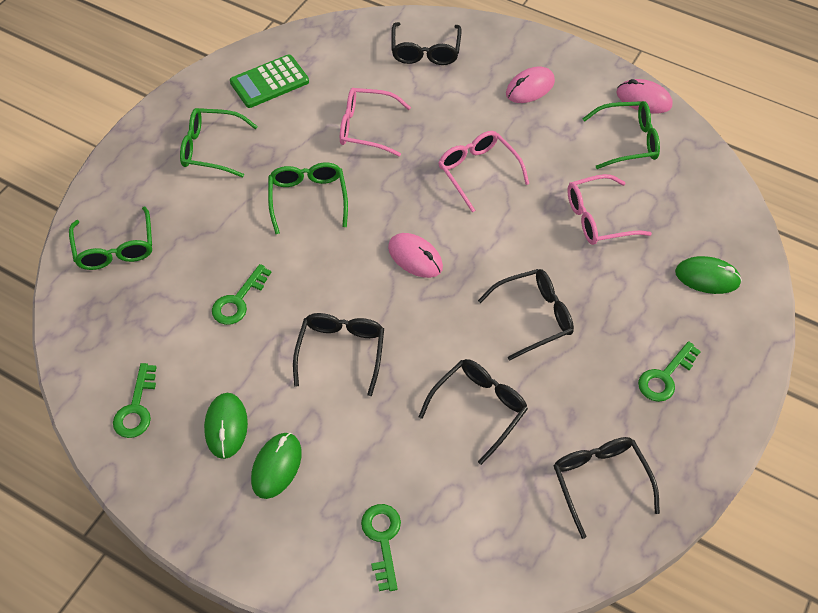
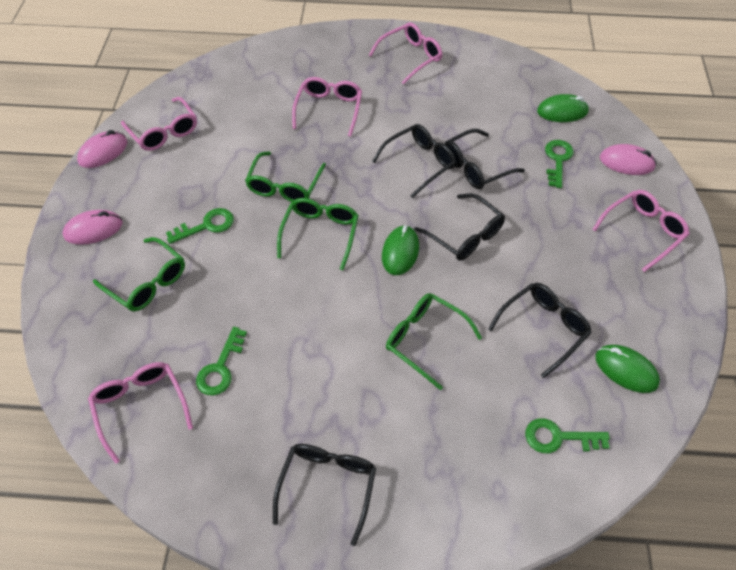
green calculator: 1 -> 0
pink glasses: 3 -> 5

